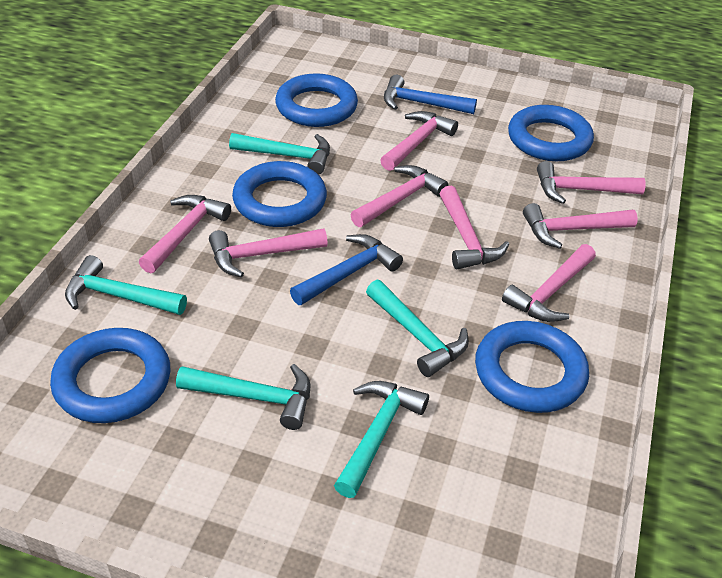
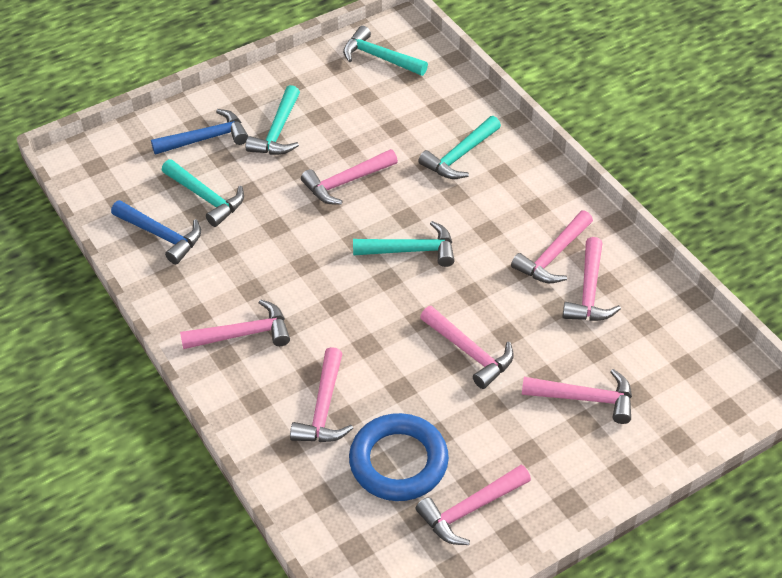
blue ring: 5 -> 1

